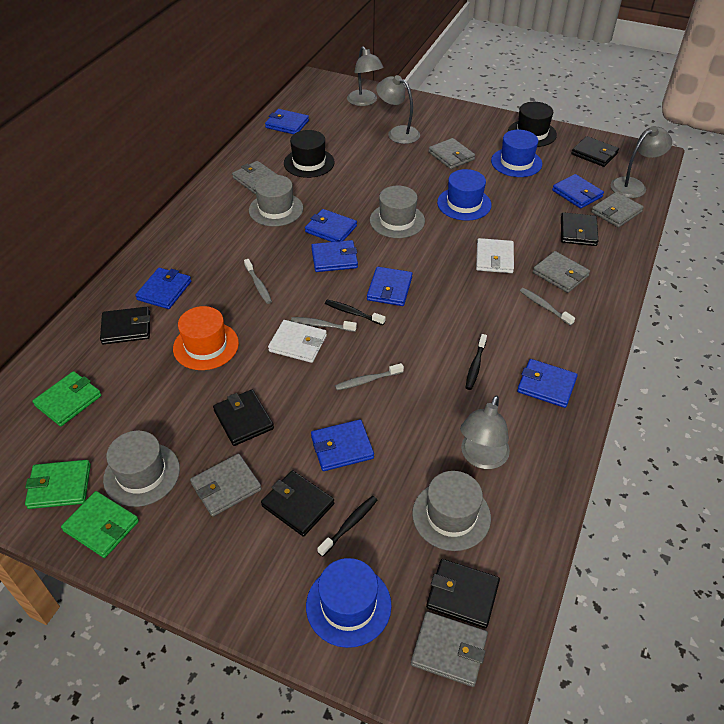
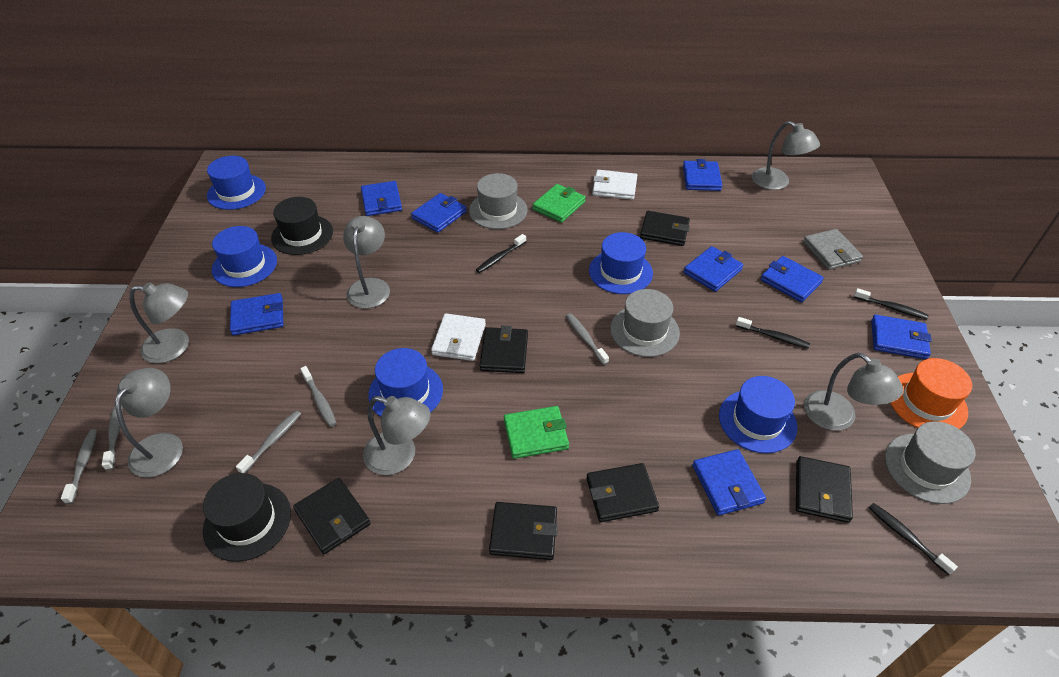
black toothbrush: 3 -> 4
blue hat: 3 -> 5
green wallet: 3 -> 2
grey hat: 4 -> 3
grey lamp: 4 -> 6
grey toothbrush: 4 -> 5
grey wallet: 6 -> 1

